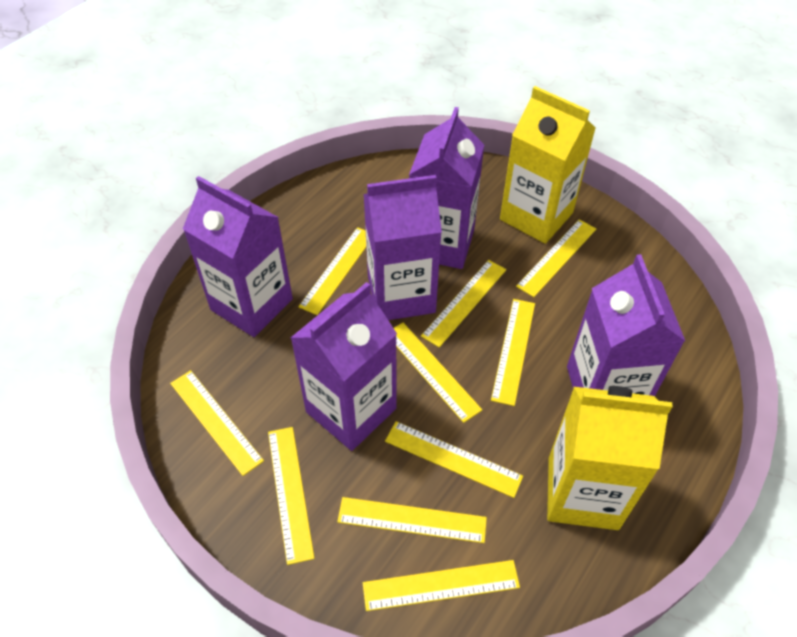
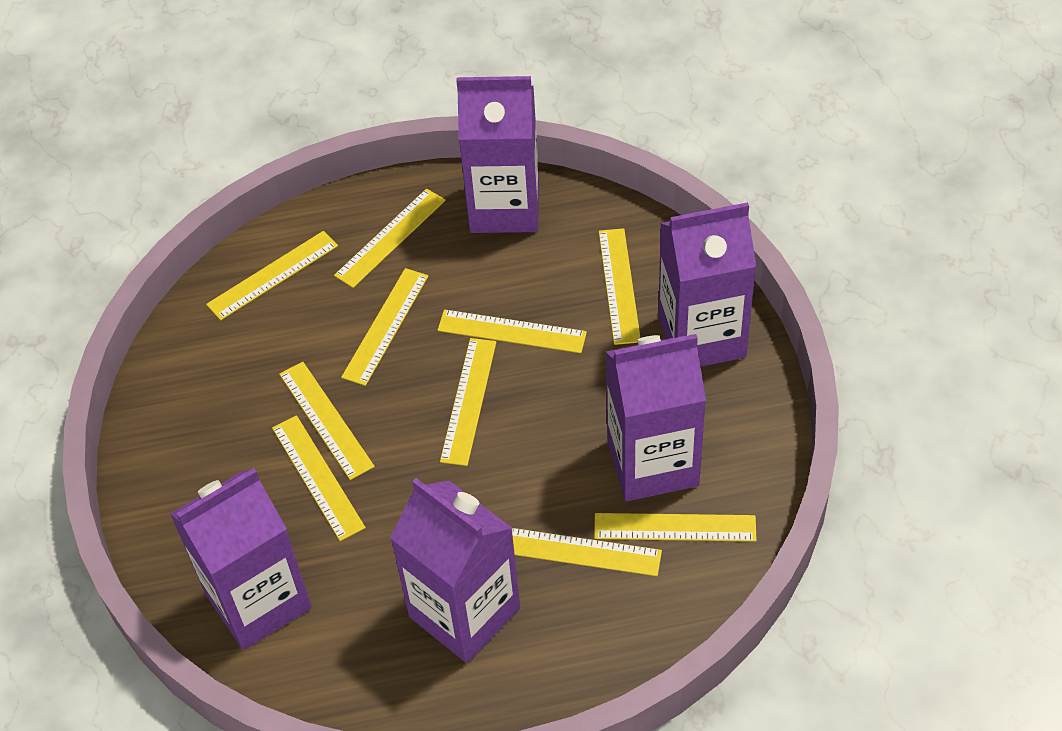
yellow carton: 2 -> 0

